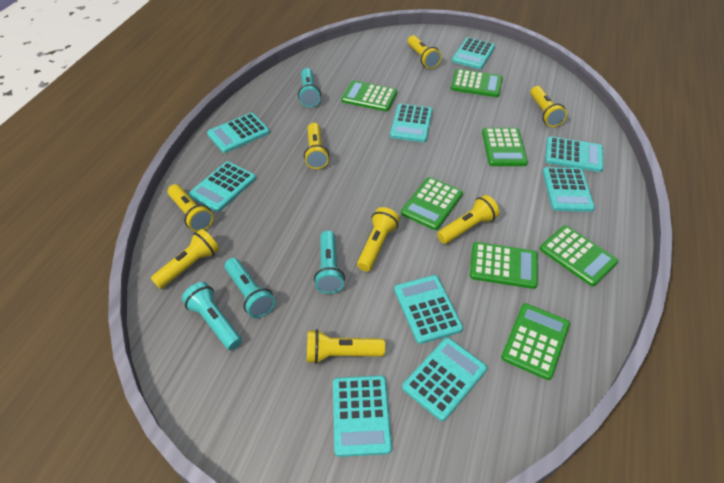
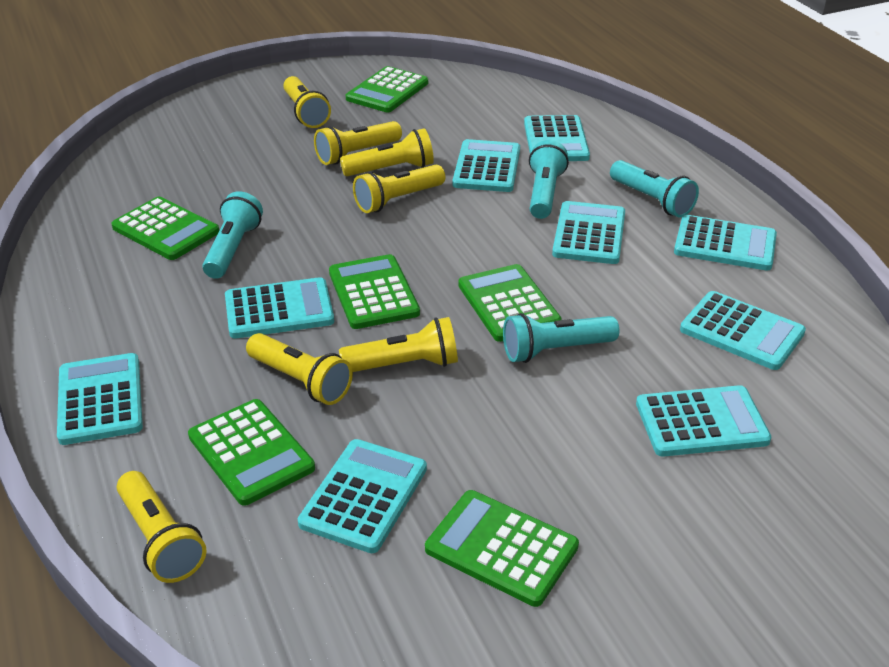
green calculator: 7 -> 6
yellow flashlight: 8 -> 7

